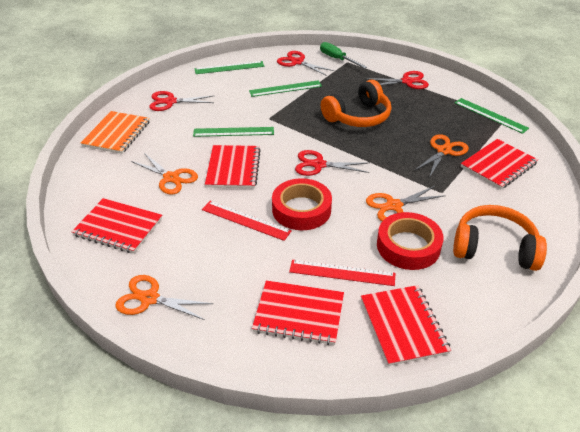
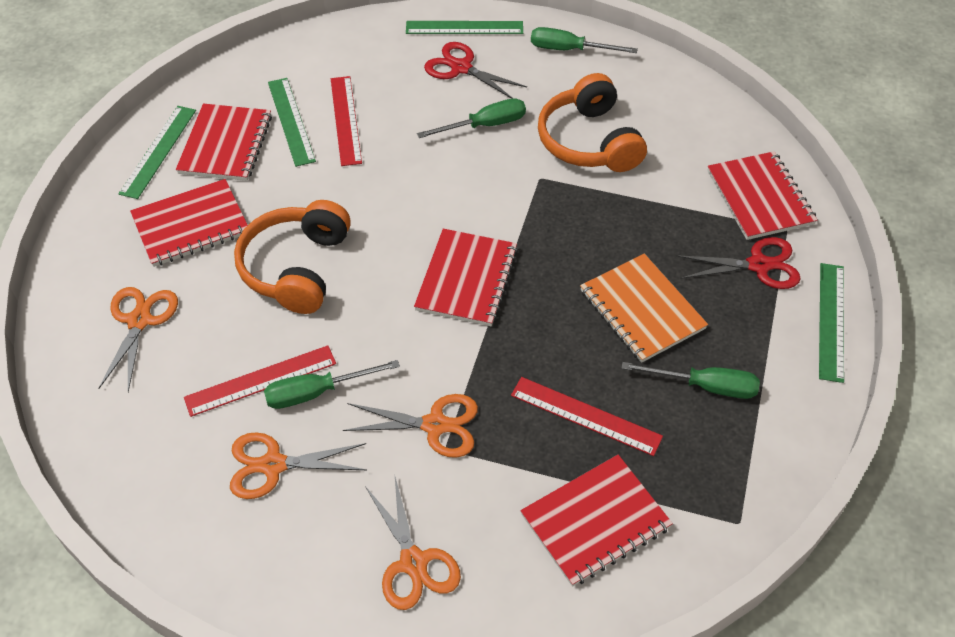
green screwdriver: 1 -> 4
red ruler: 2 -> 3
red scissors: 4 -> 2
red tape: 2 -> 0

